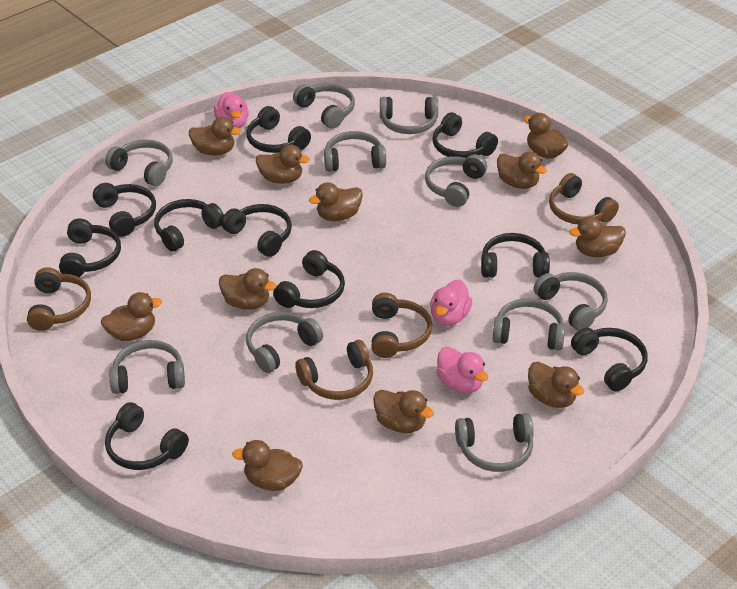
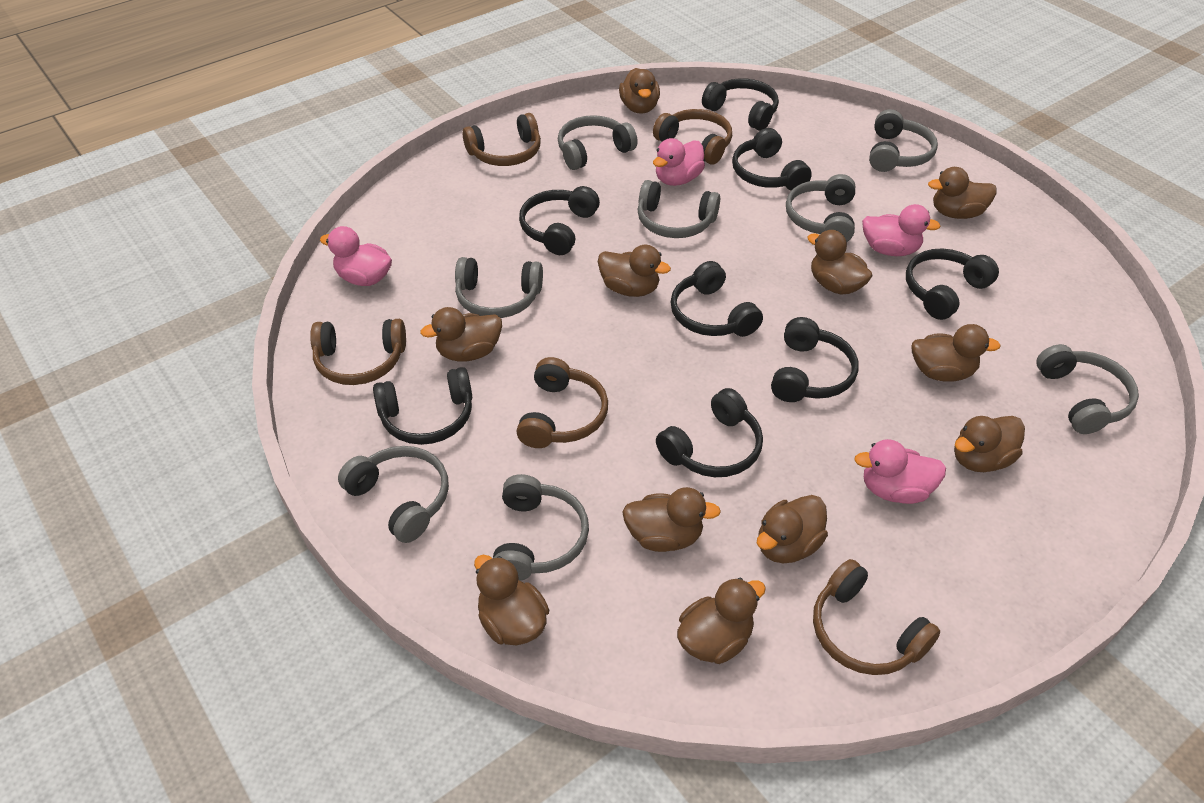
black headphones: 10 -> 8
brown headphones: 4 -> 5
grey headphones: 10 -> 8
pink duck: 3 -> 4

